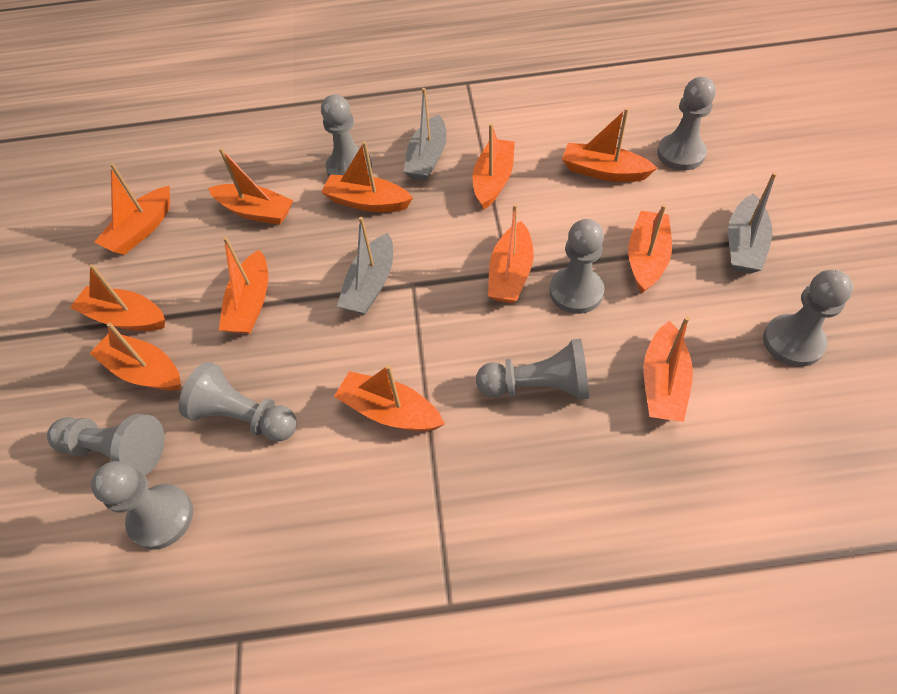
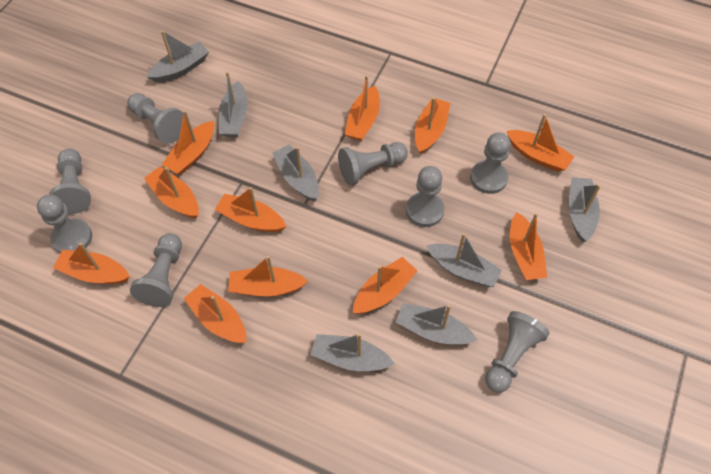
grey boat: 3 -> 7
orange boat: 12 -> 11

